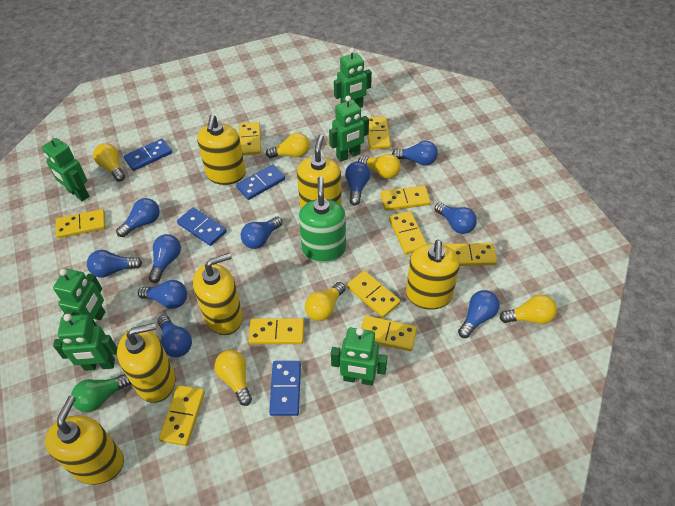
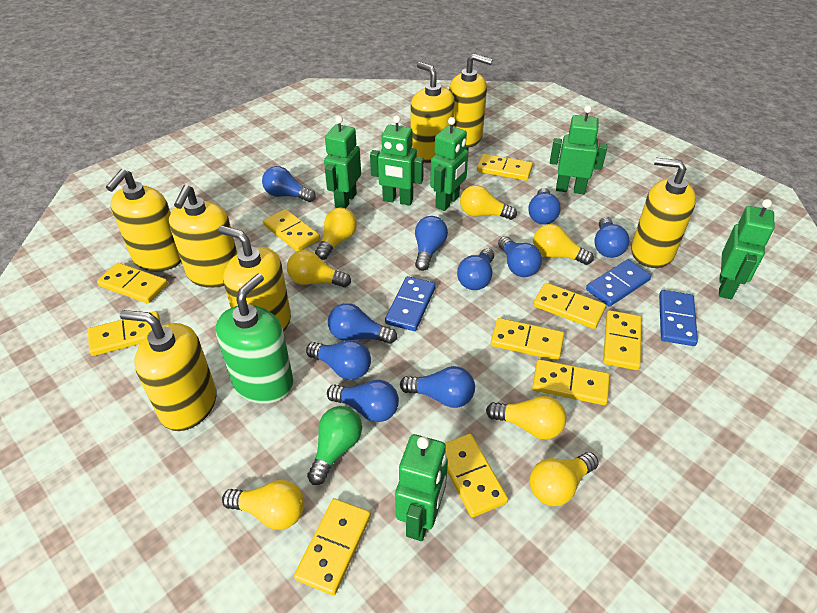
blue domino: 4 -> 3
yellow light bulb: 6 -> 7
yellow soap dispenser: 6 -> 7

